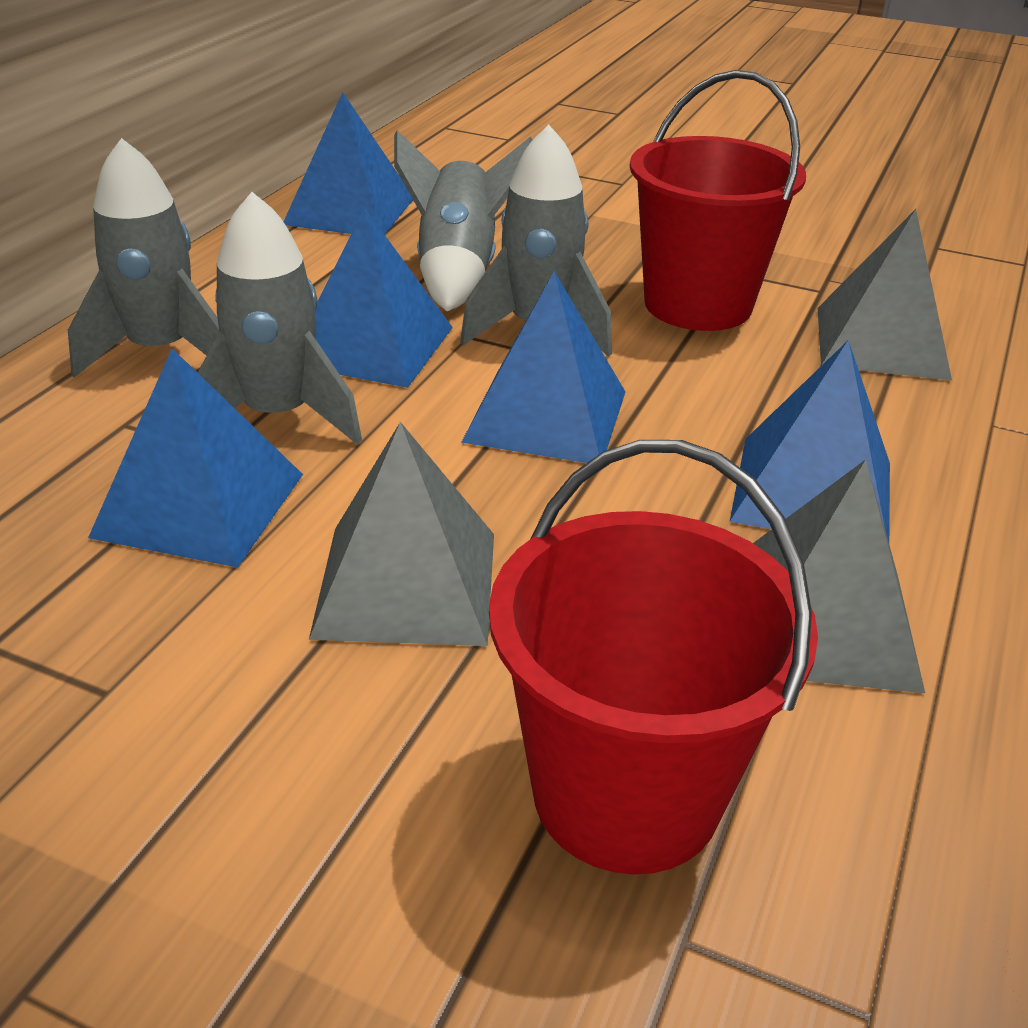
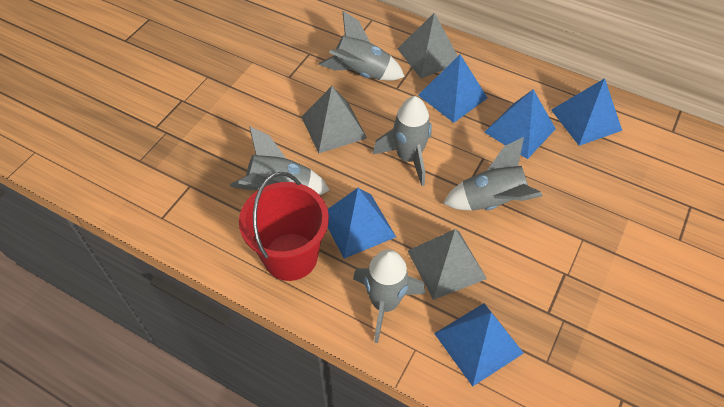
grey rocket: 4 -> 5
red bucket: 2 -> 1

